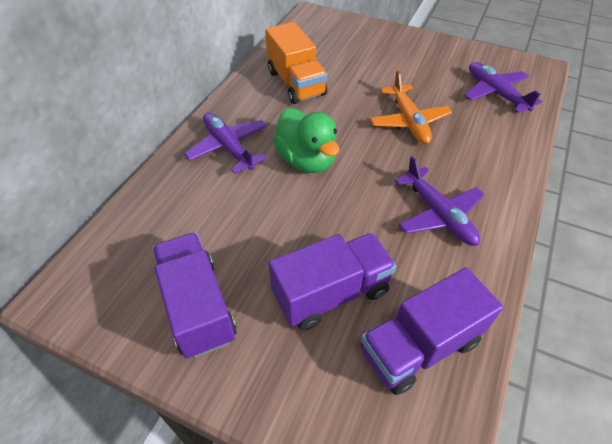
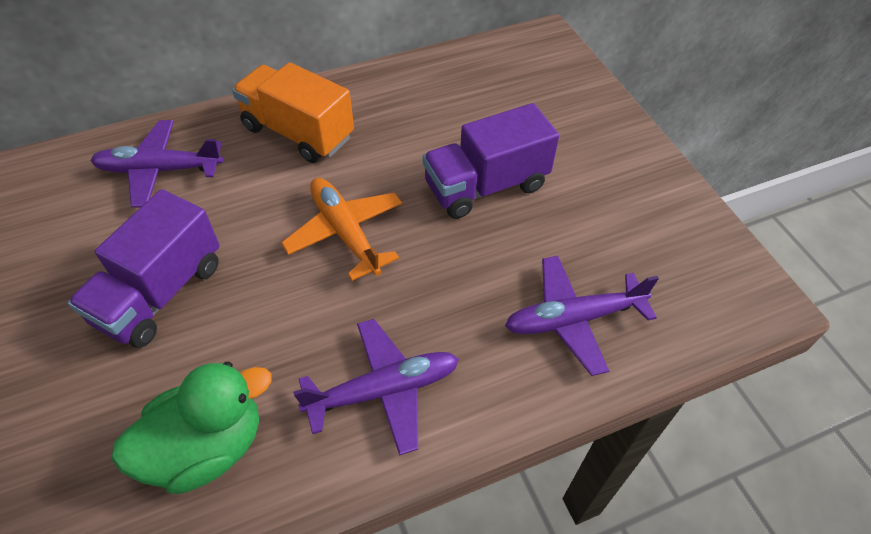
purple truck: 3 -> 2

